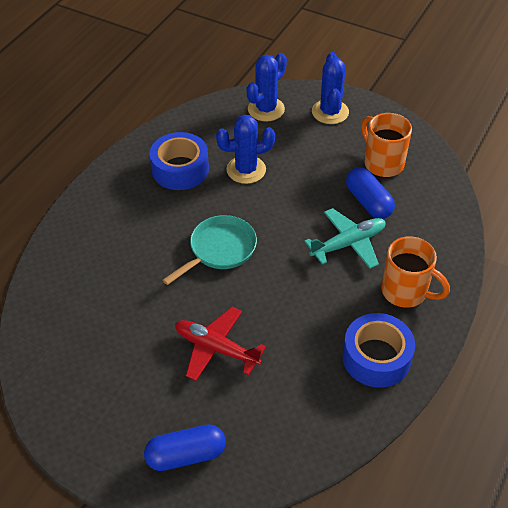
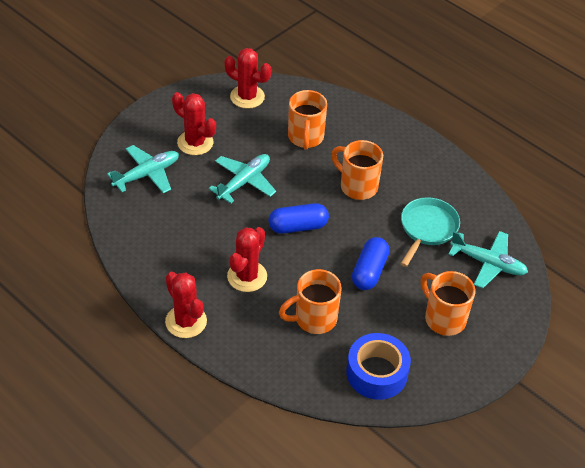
blue cactus: 3 -> 0
blue tape: 2 -> 1
orange mug: 2 -> 4
red cactus: 0 -> 4
red plane: 1 -> 0
turquoise plane: 1 -> 3

